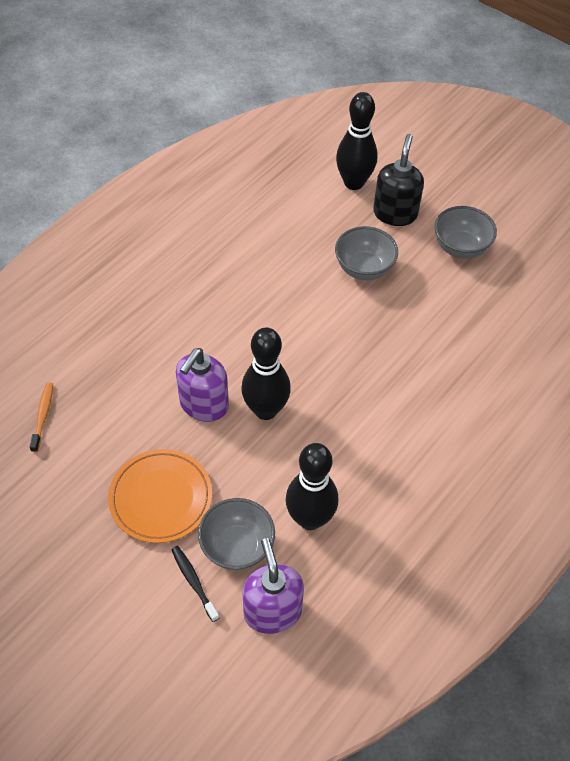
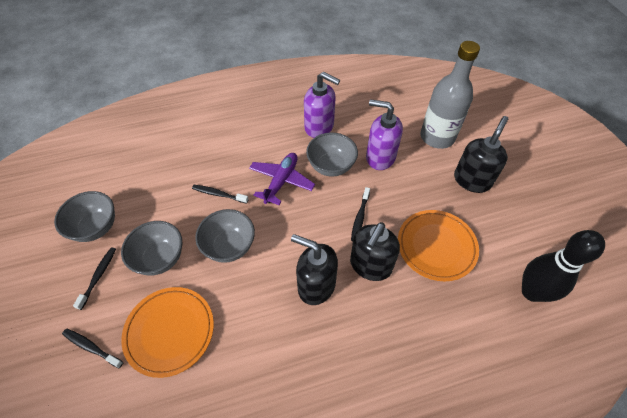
black bowling pin: 3 -> 1
black soap dispenser: 1 -> 3
black toothbrush: 1 -> 4
grey bottle: 0 -> 1
grey bowl: 3 -> 4
orange plate: 1 -> 2
orange toothbrush: 1 -> 0
purple plane: 0 -> 1

